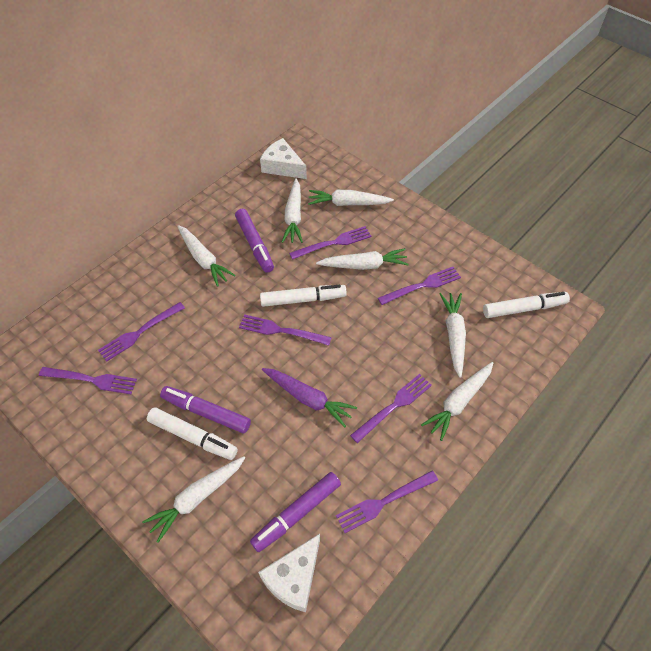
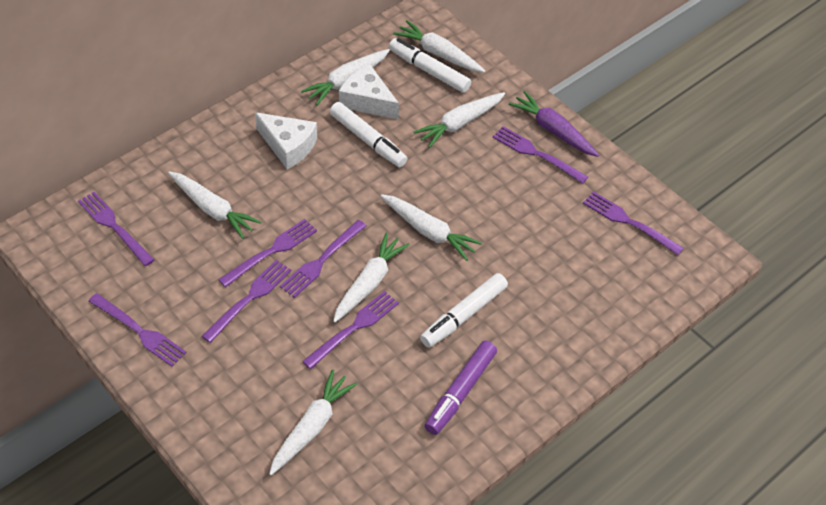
purple fork: 7 -> 8
purple marker: 3 -> 1

